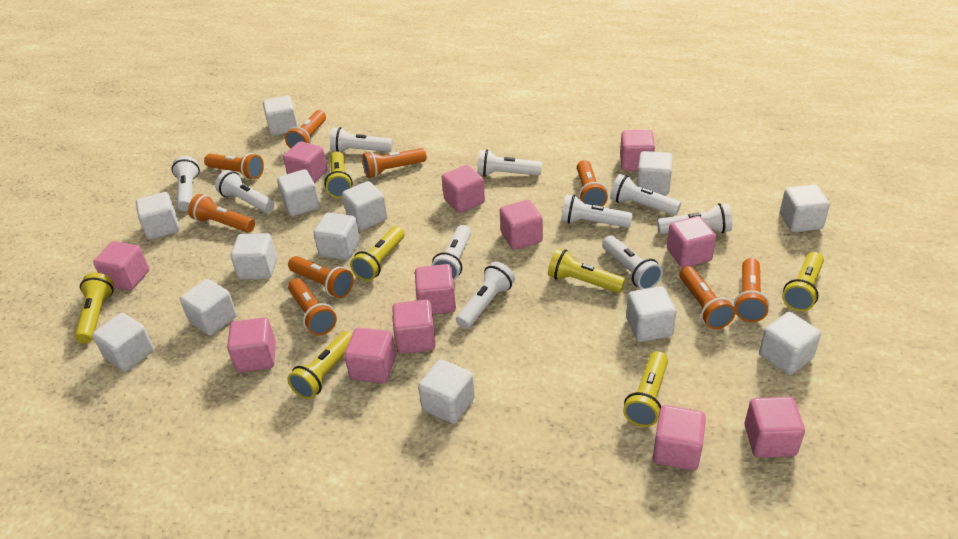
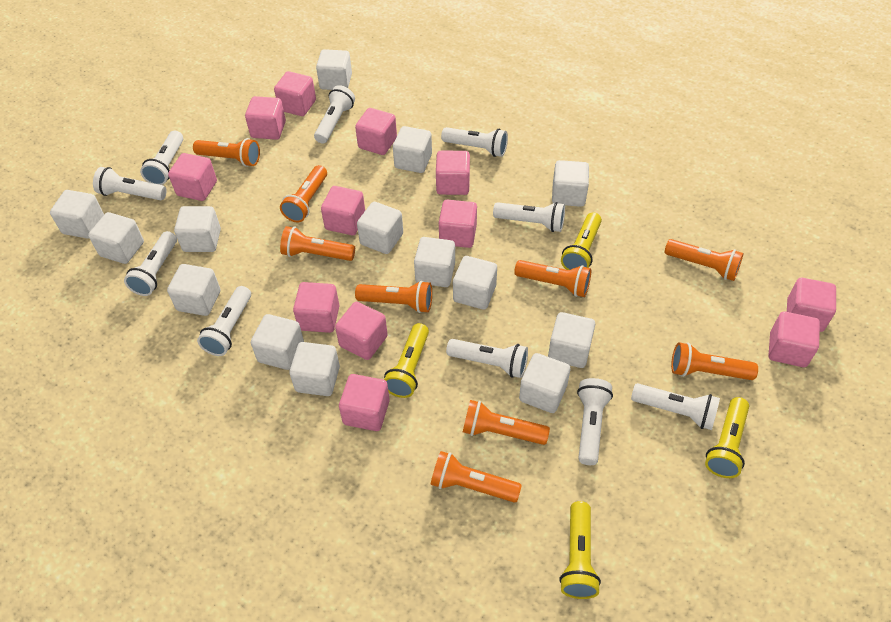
white cube: 13 -> 14
yellow flashlight: 7 -> 4

